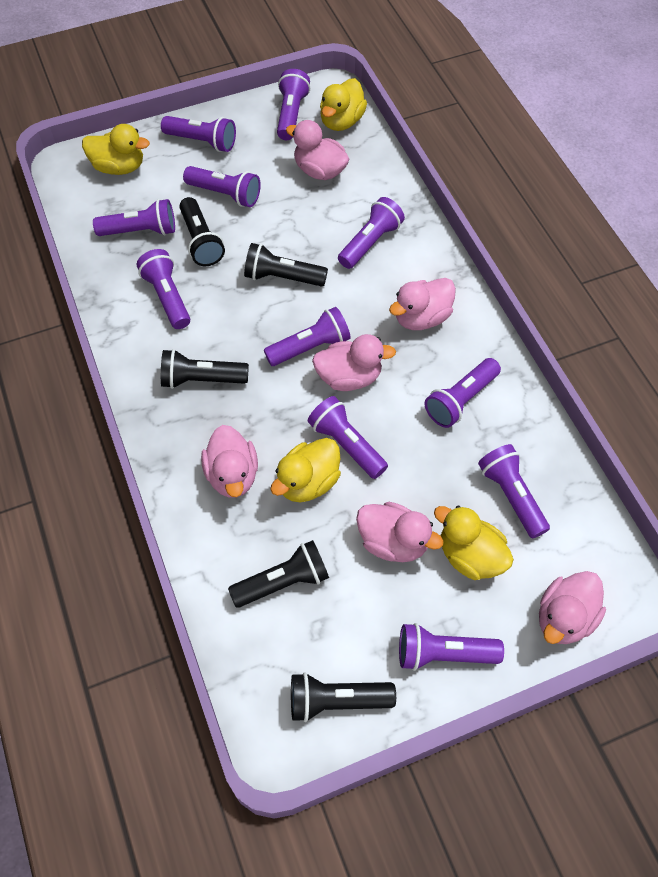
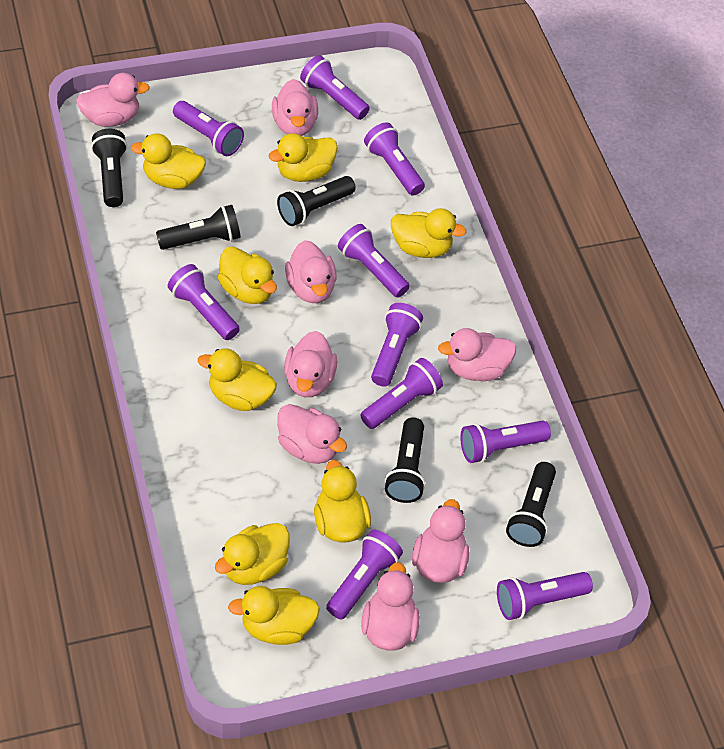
pink duck: 6 -> 8
purple flashlight: 11 -> 10
yellow duck: 4 -> 8

